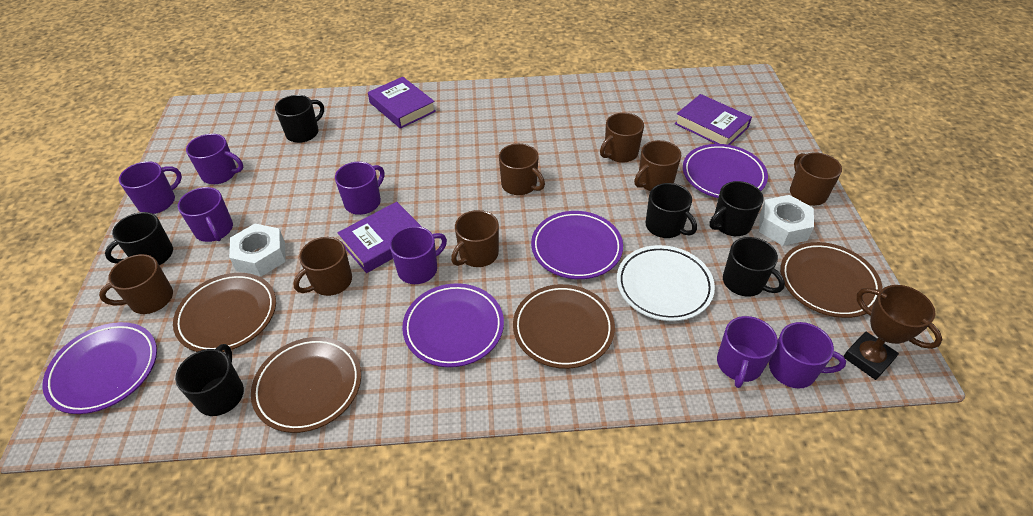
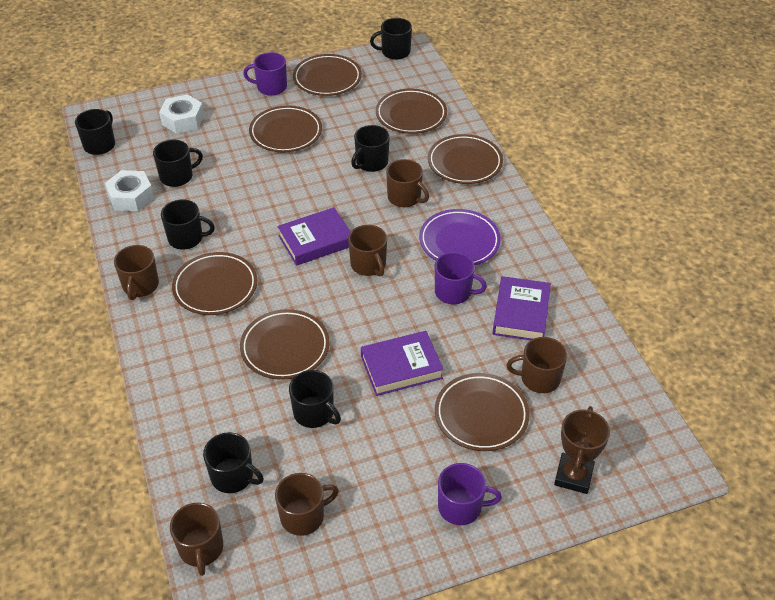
black mug: 6 -> 7
brown mug: 7 -> 6
brown plate: 4 -> 7
purple mug: 7 -> 3
purple plate: 4 -> 1
white plate: 1 -> 0

